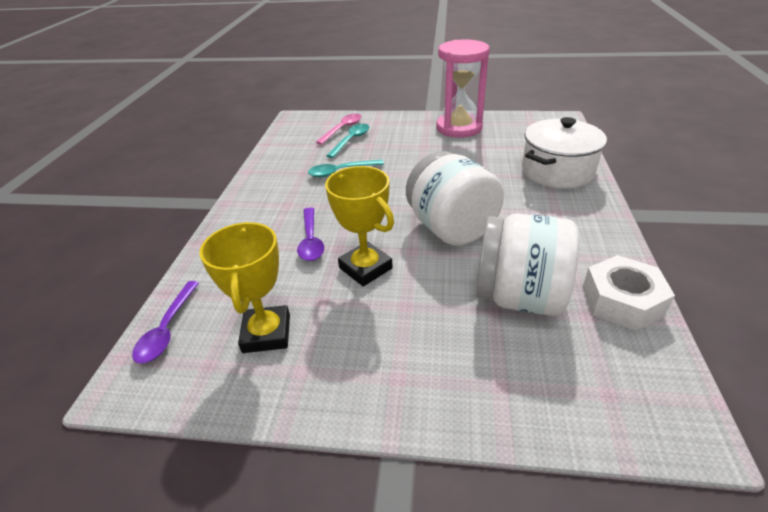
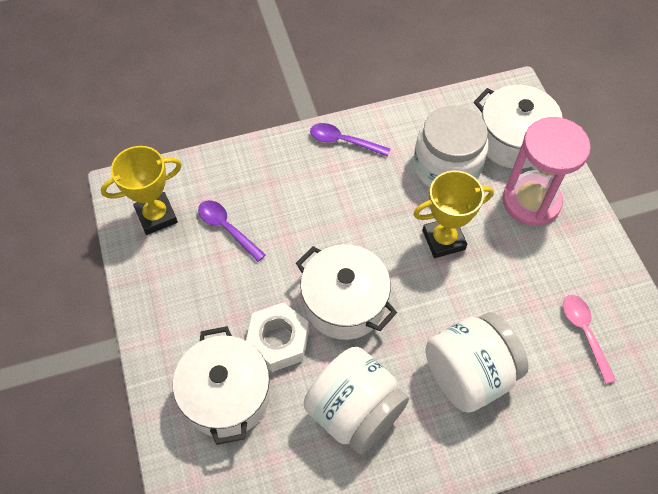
turquoise spoon: 2 -> 0
white jar: 2 -> 3
white pot: 1 -> 3

